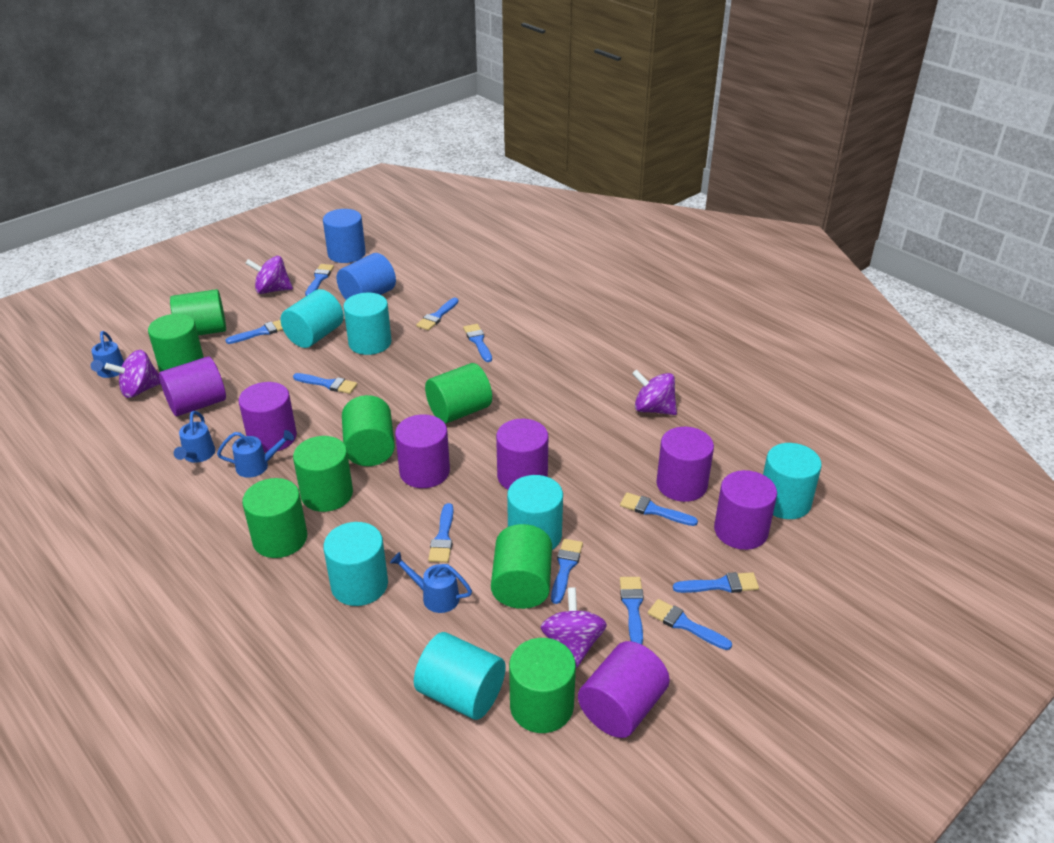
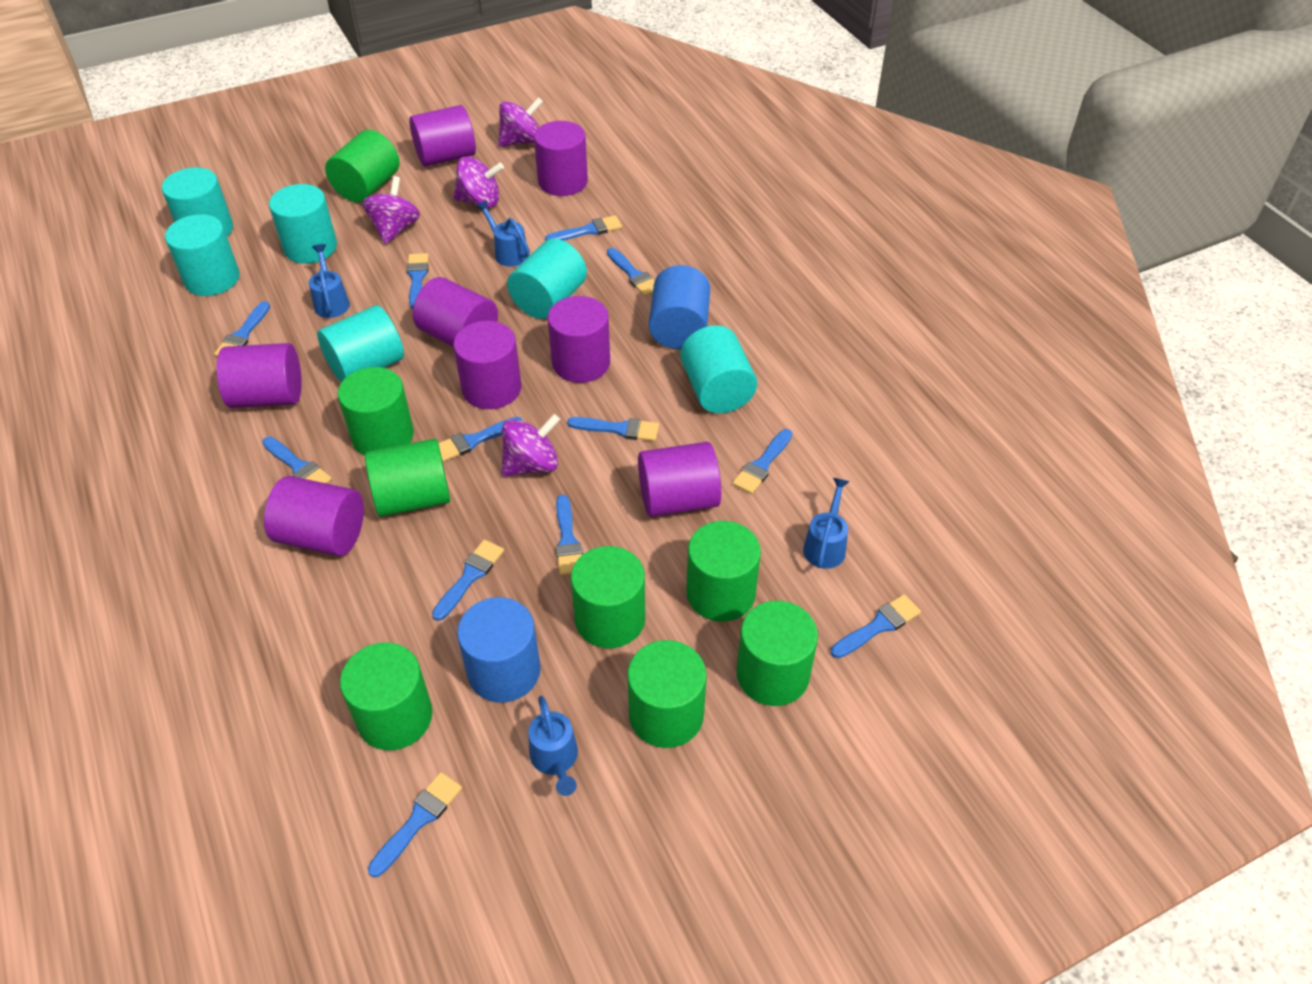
blue brush: 11 -> 12
purple cylinder: 7 -> 8

